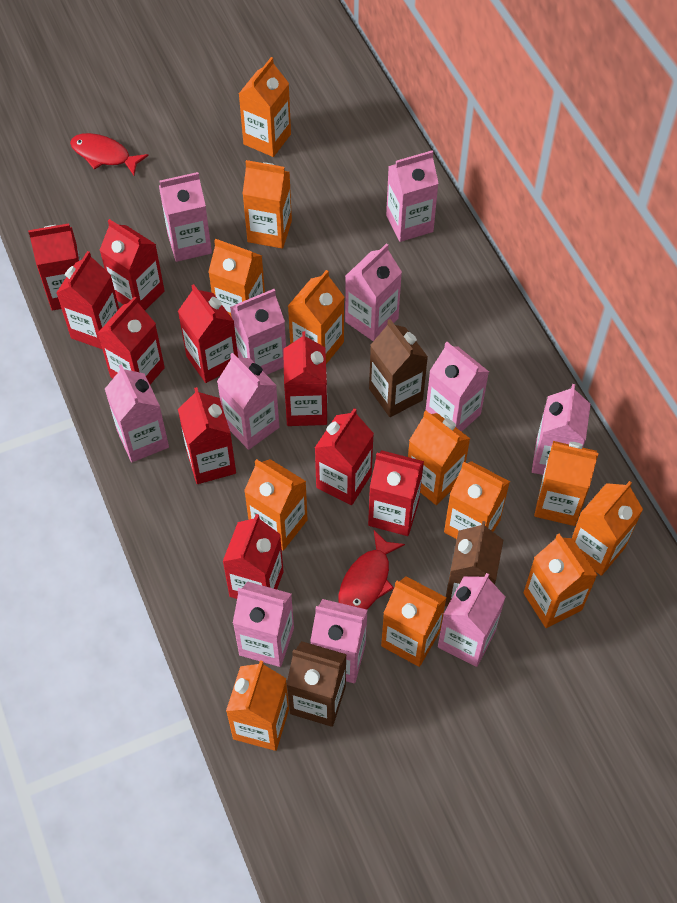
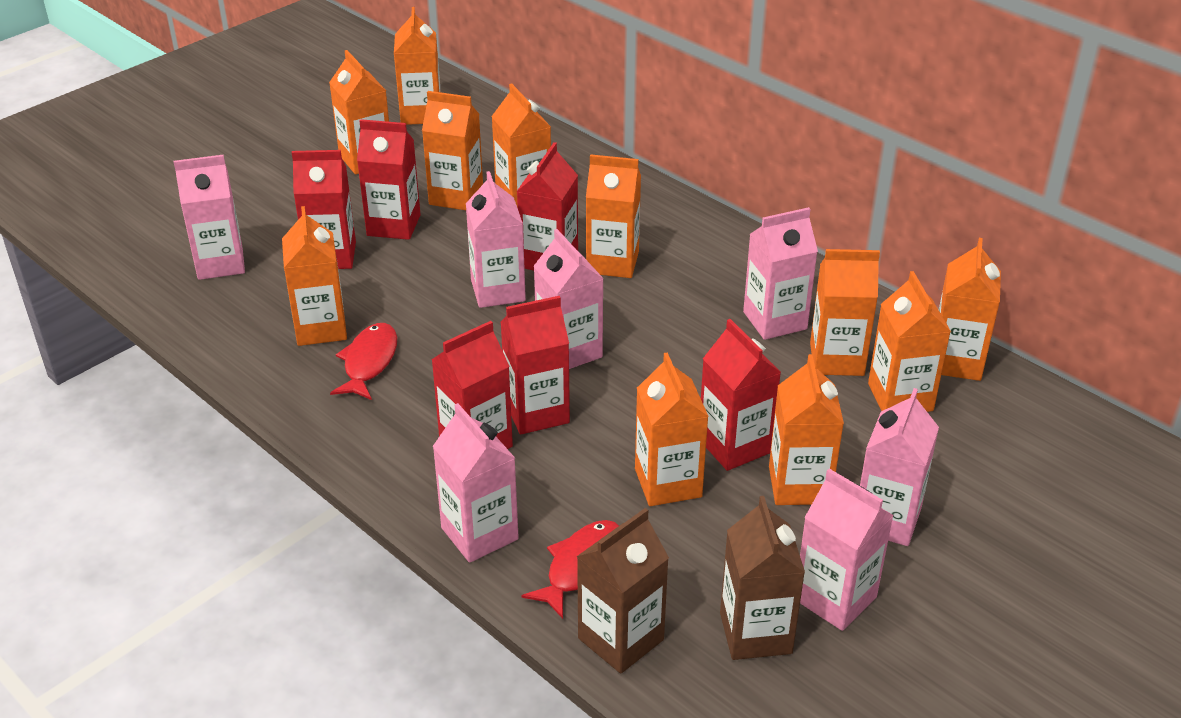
brown carton: 3 -> 2
orange carton: 12 -> 11
pink carton: 11 -> 7
red carton: 10 -> 6

